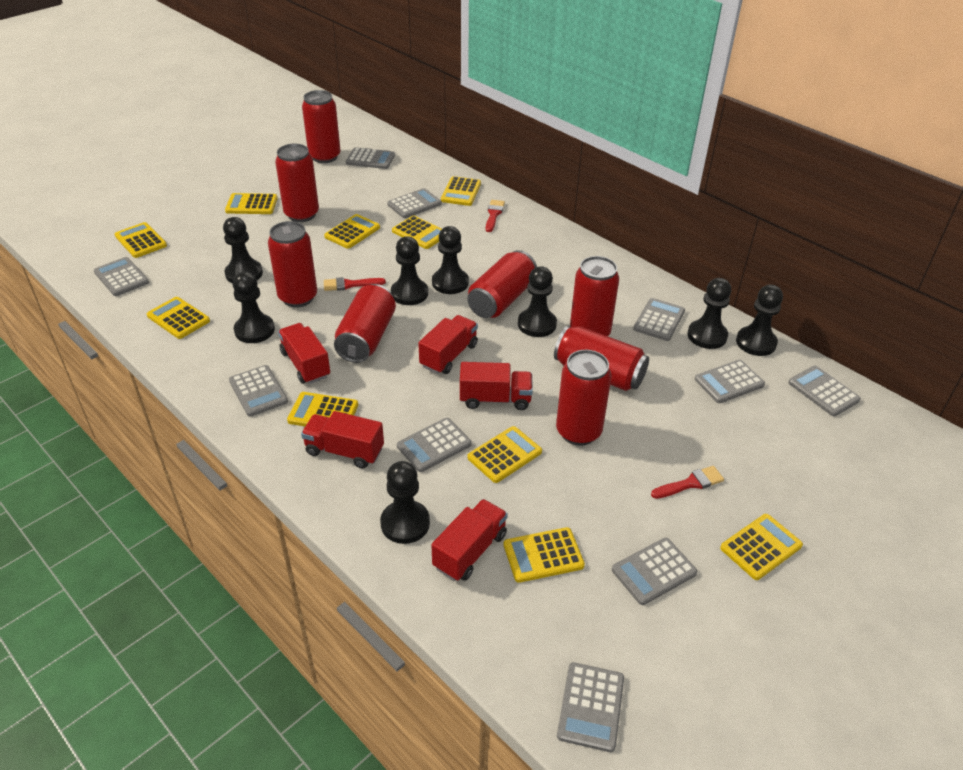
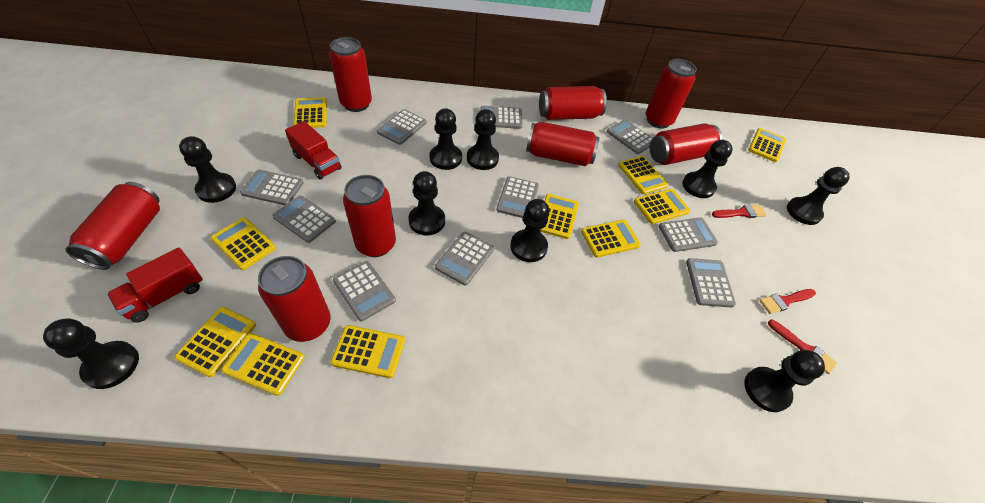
black pawn: 8 -> 9
red truck: 5 -> 2

